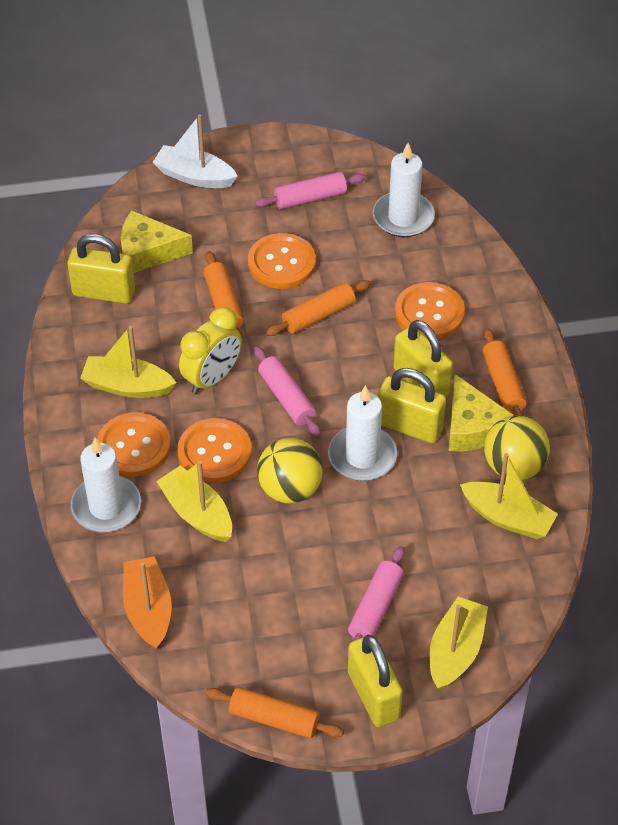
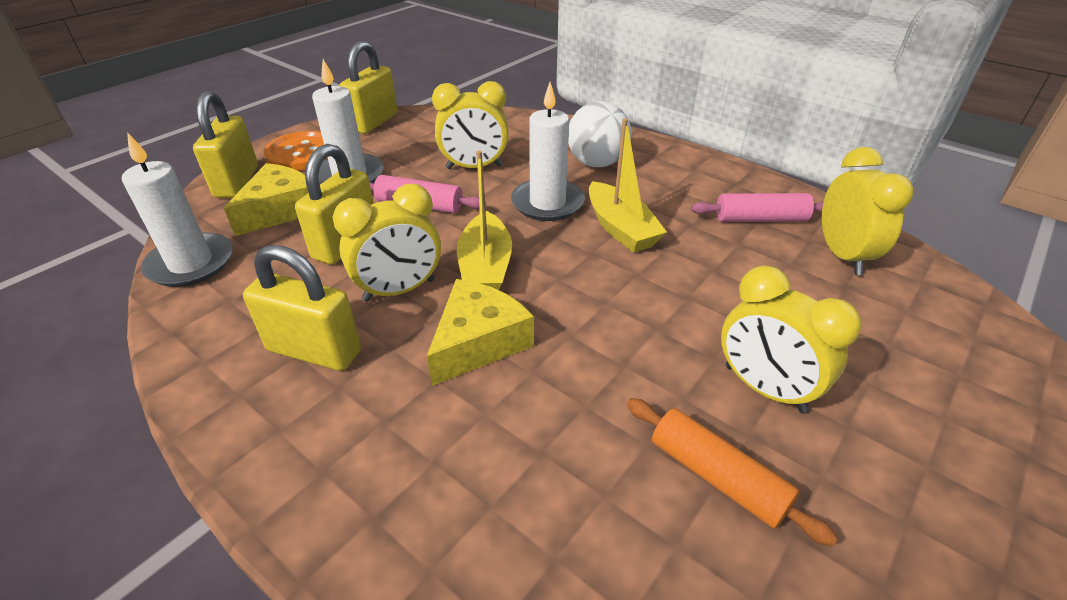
orange boat: 1 -> 0
orange button: 4 -> 1
orange rolling pin: 4 -> 1
pink rolling pin: 3 -> 2
white ball: 0 -> 1
white boat: 1 -> 0
yellow ball: 2 -> 0
yellow boat: 4 -> 2
yellow clock: 1 -> 4

